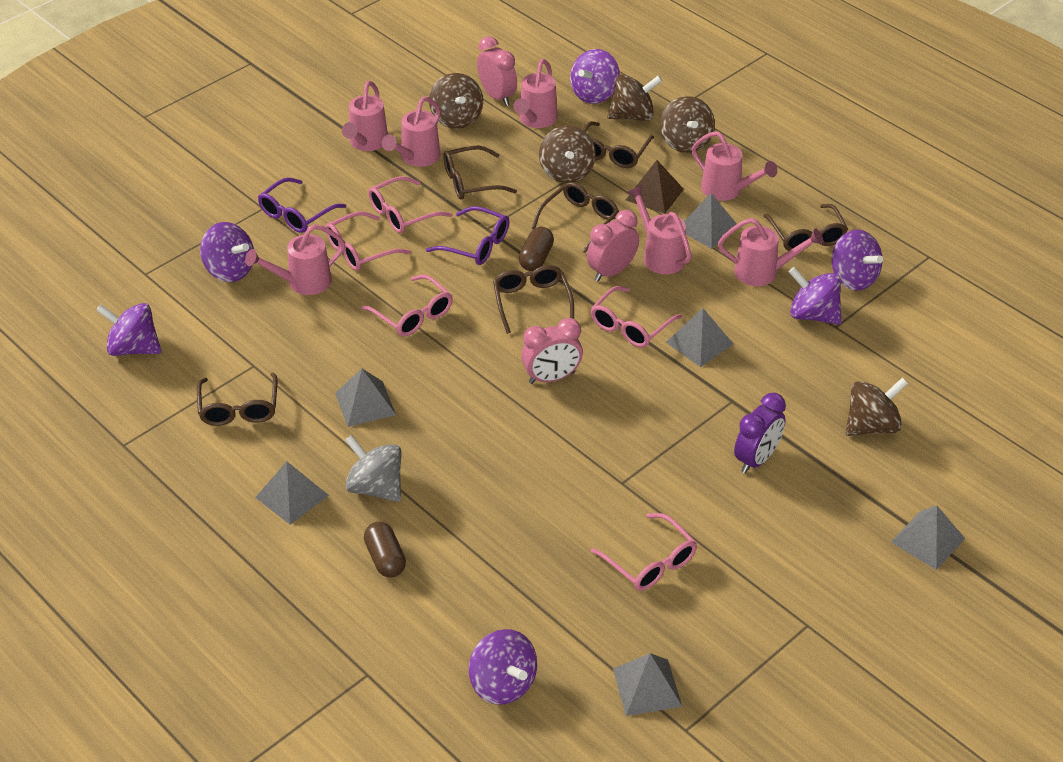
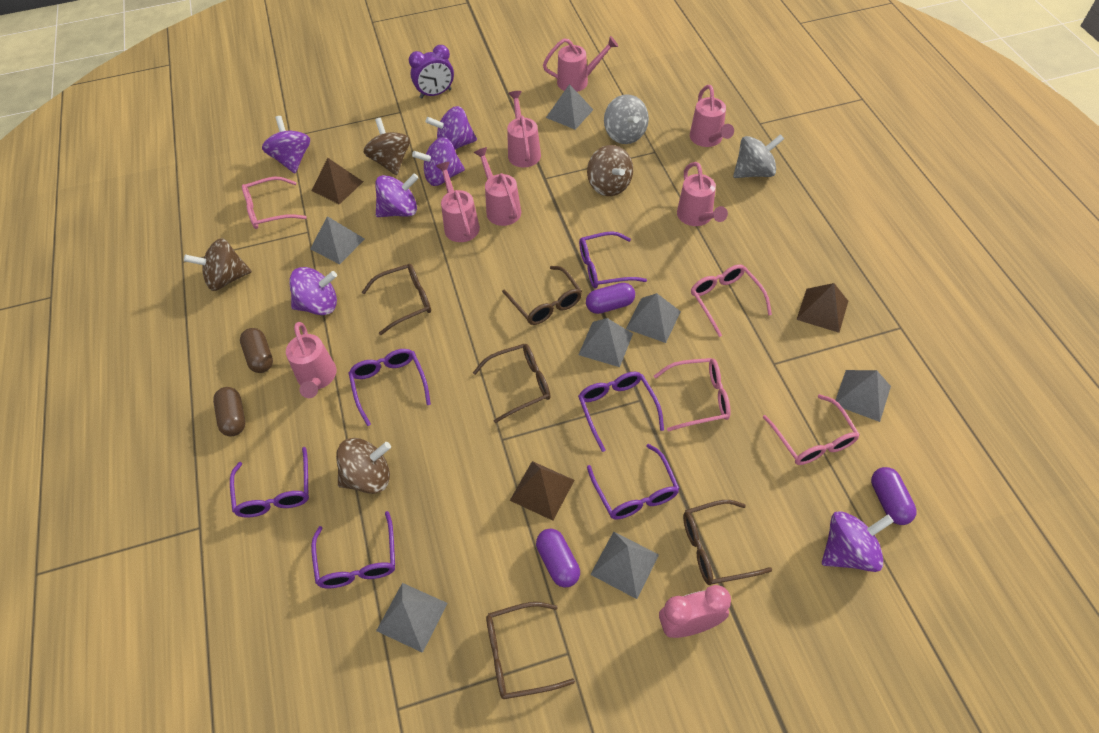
brown glasses: 6 -> 5
brown pyramid: 1 -> 3
brown spinning top: 5 -> 4
grey pyramid: 6 -> 7
grey spinning top: 1 -> 2
pink clock: 3 -> 1
pink glasses: 5 -> 4
purple capsule: 0 -> 3
purple glasses: 2 -> 6

